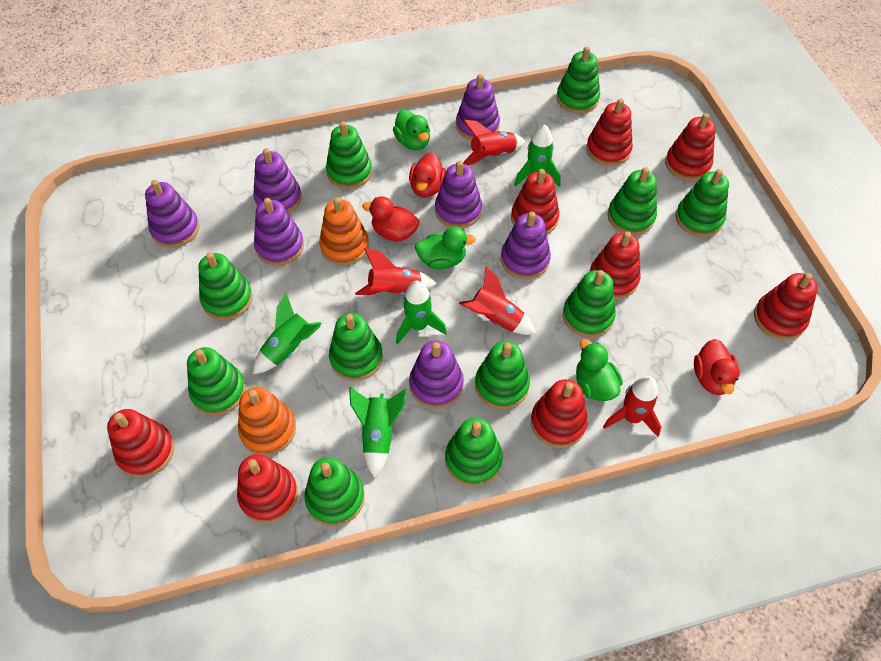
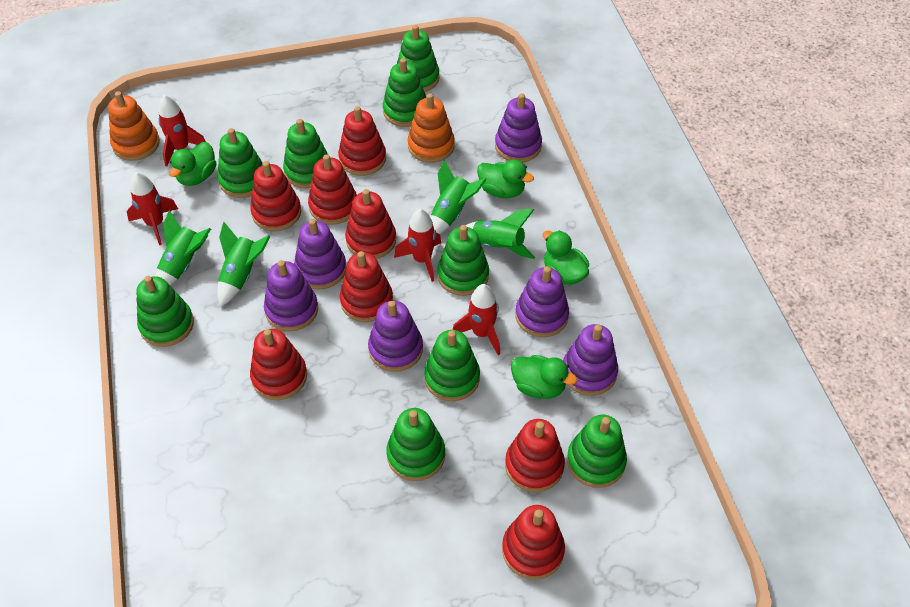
green duck: 3 -> 4
green stacking toy: 11 -> 9
purple stacking toy: 7 -> 6
red duck: 3 -> 0

